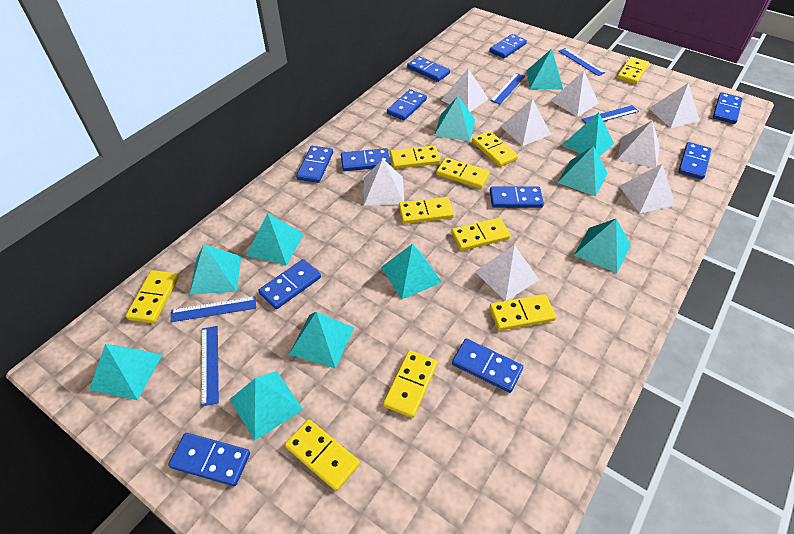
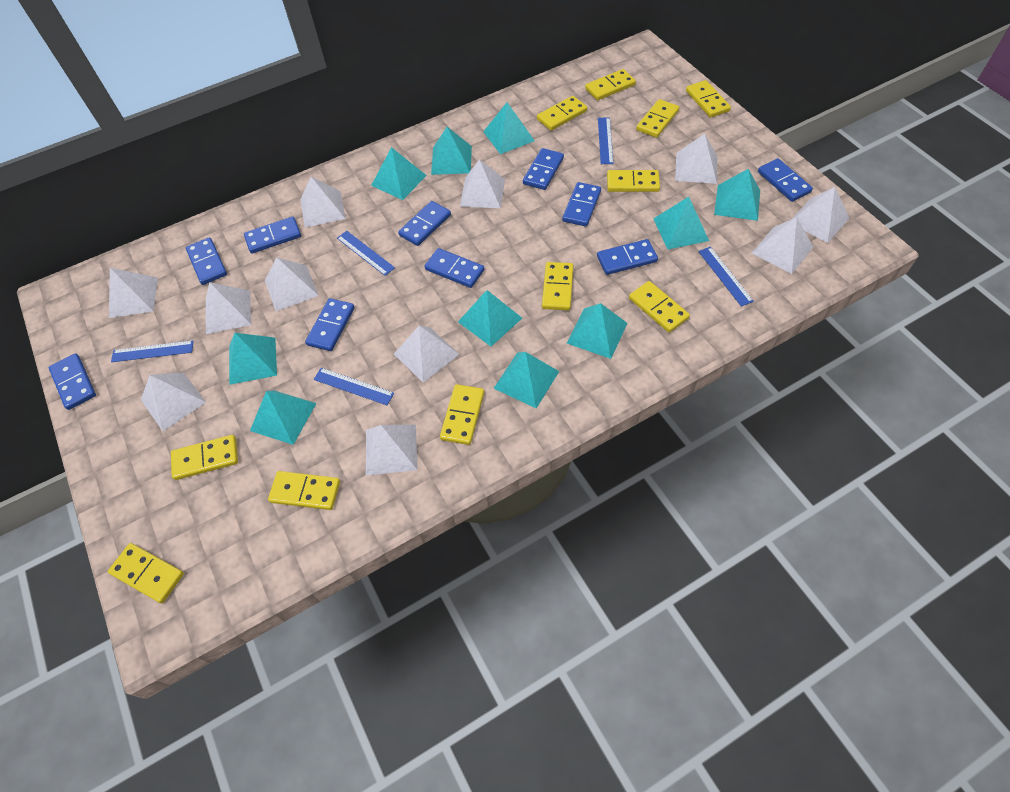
blue domino: 11 -> 10
turquoise pyramid: 11 -> 10
white pyramid: 8 -> 11
yellow domino: 10 -> 11

